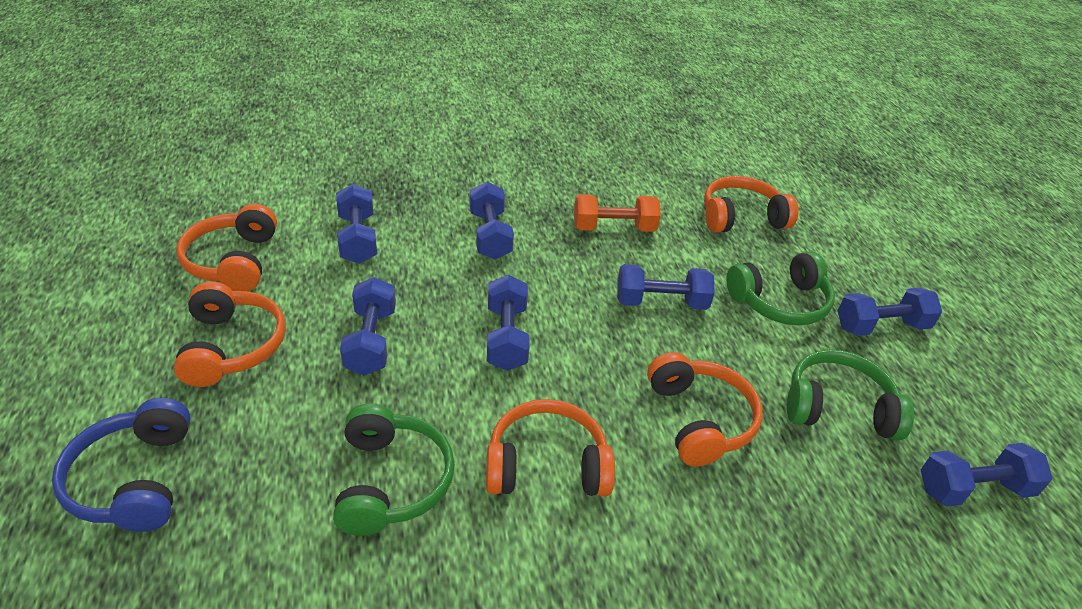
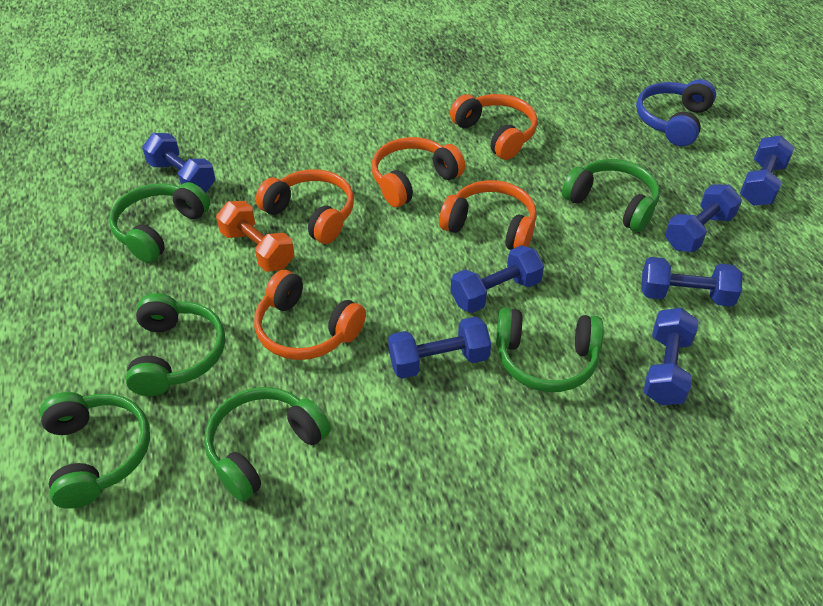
green headphones: 3 -> 6

